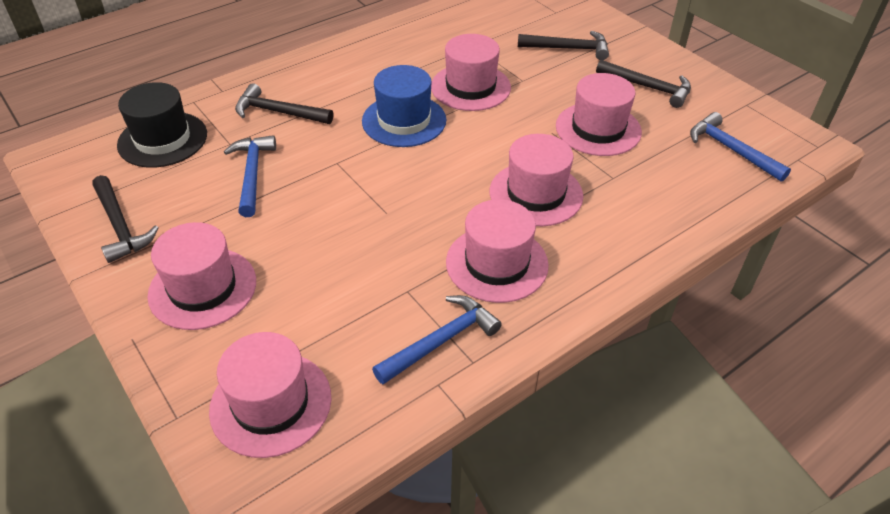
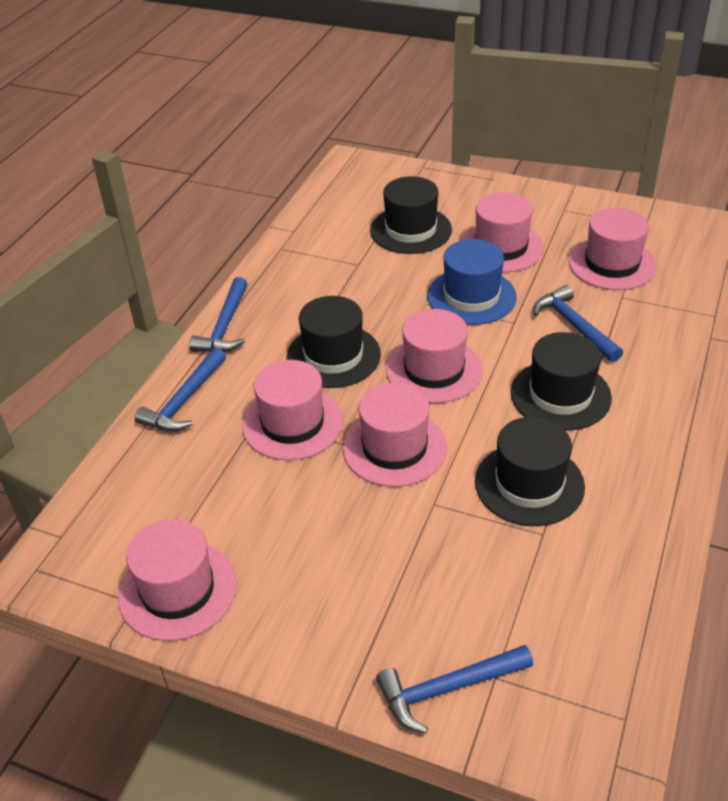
black hammer: 4 -> 0
black hat: 1 -> 4
blue hammer: 3 -> 4

